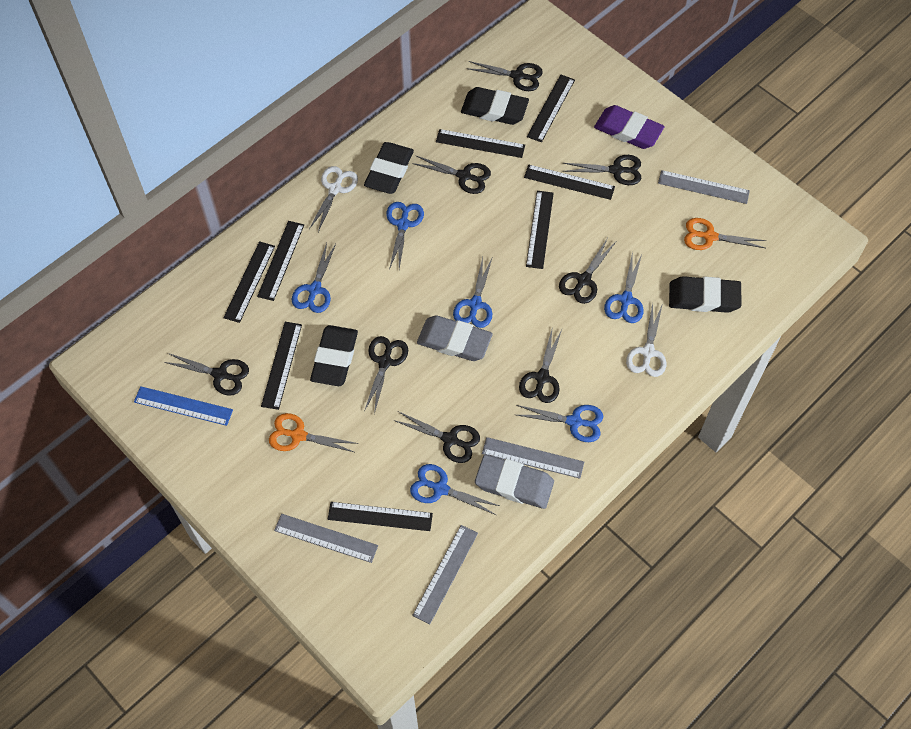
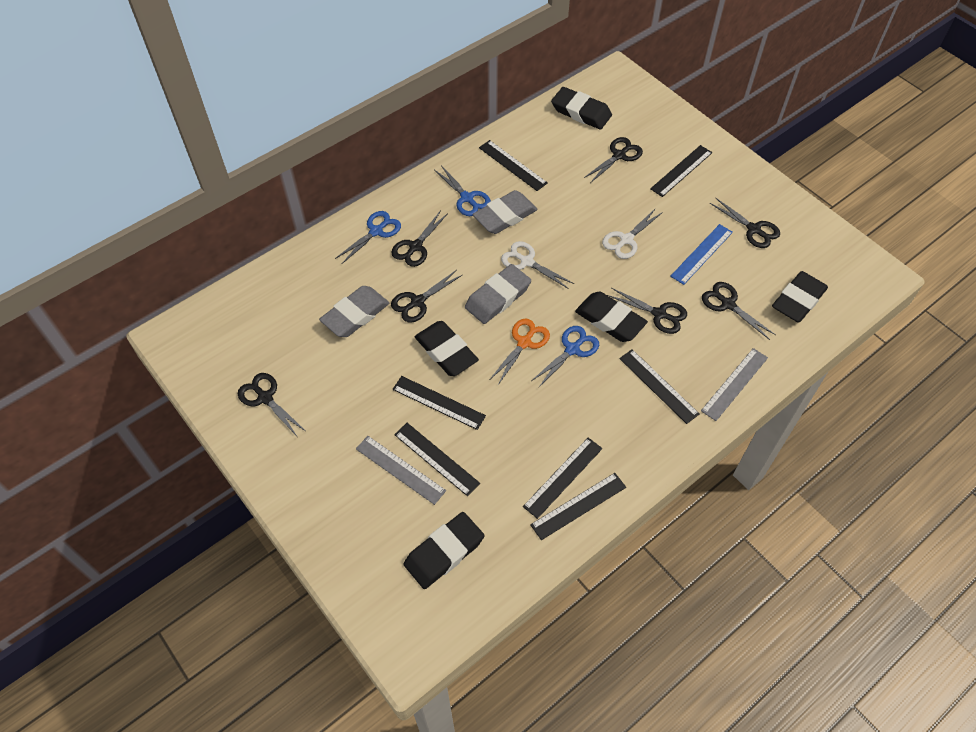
black eraser: 4 -> 5
black ruler: 8 -> 7
black scissors: 8 -> 7
blue scissors: 6 -> 3
grey eraser: 2 -> 3
grey ruler: 4 -> 2
orange scissors: 2 -> 1
purple eraser: 1 -> 0

